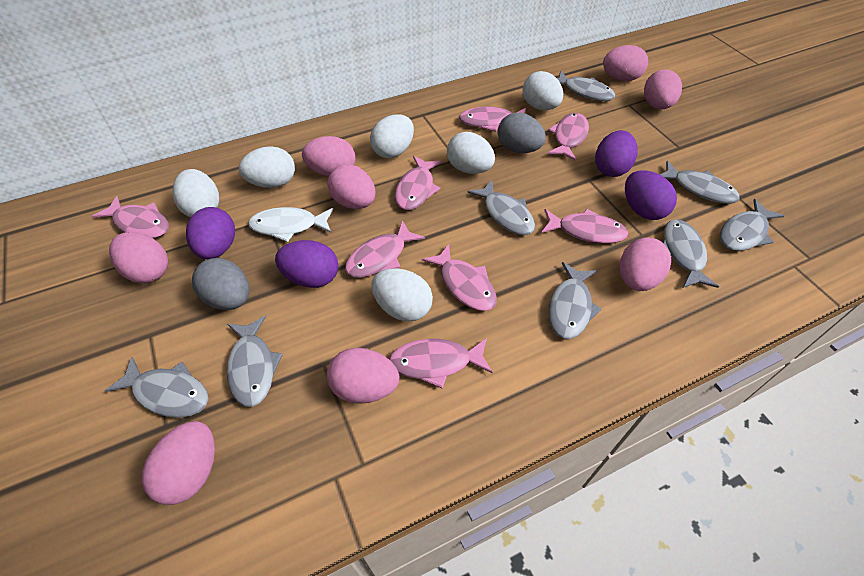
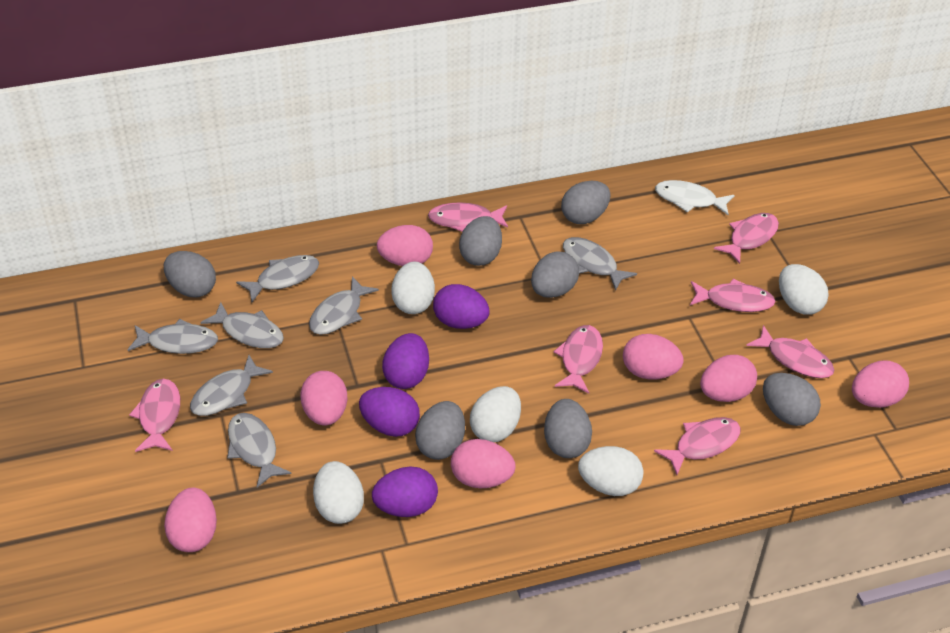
grey egg: 2 -> 7
grey fish: 8 -> 7
pink egg: 8 -> 7
pink fish: 8 -> 7
white egg: 6 -> 5

